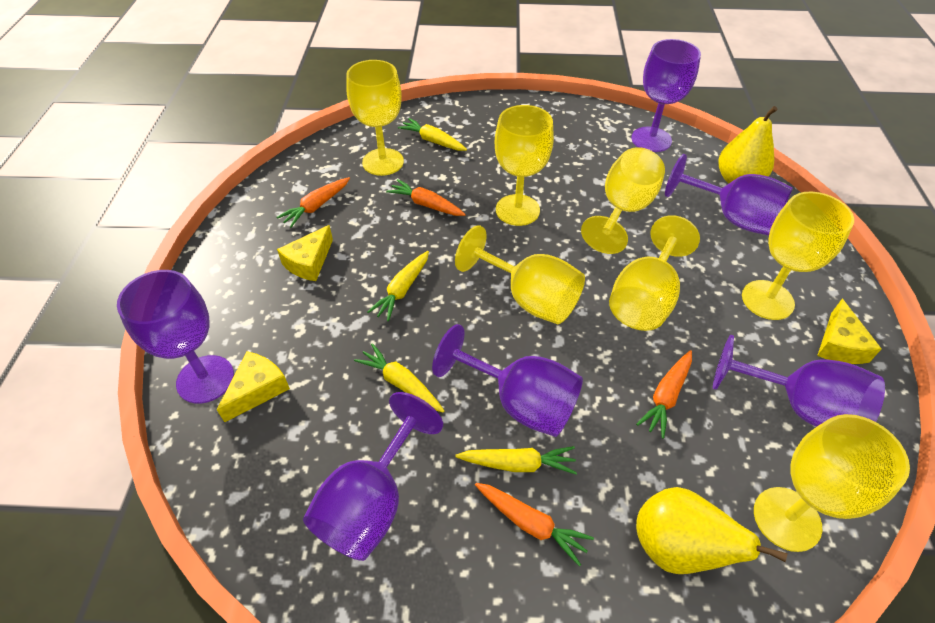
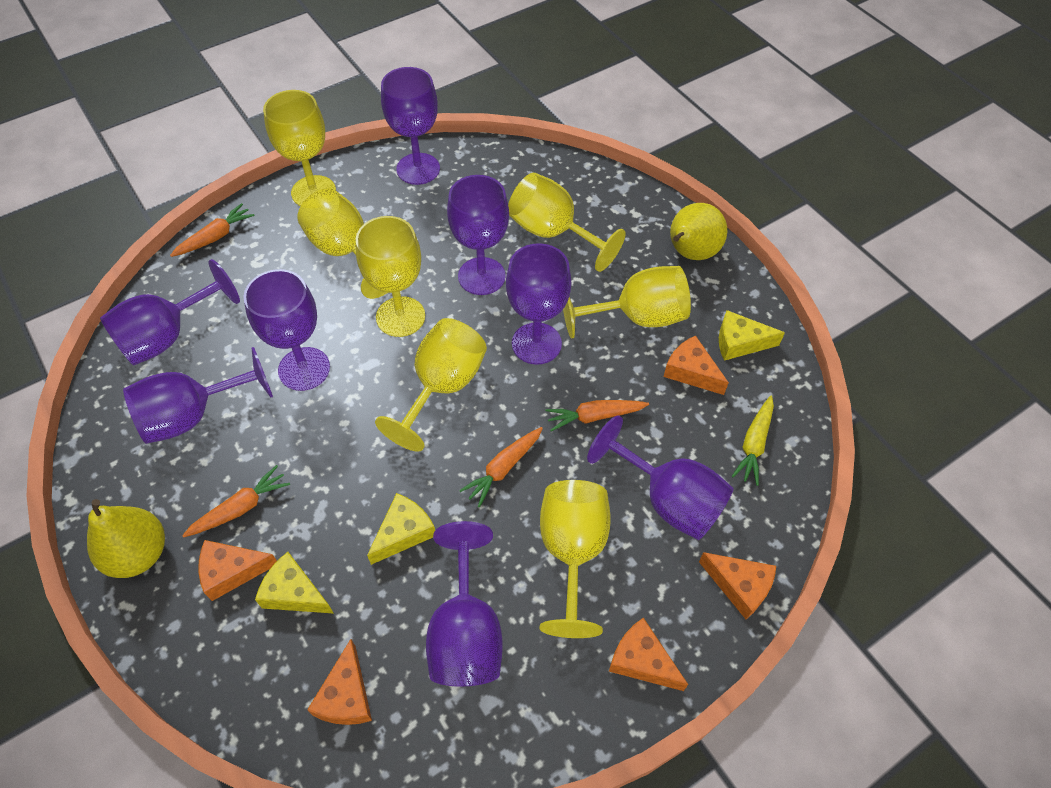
orange cheese: 0 -> 5
purple goblet: 6 -> 8
yellow carrot: 4 -> 1

